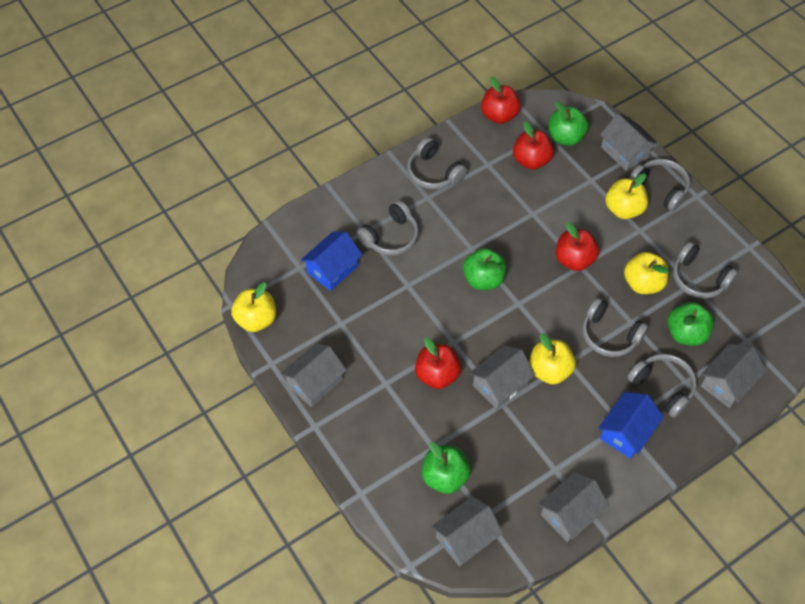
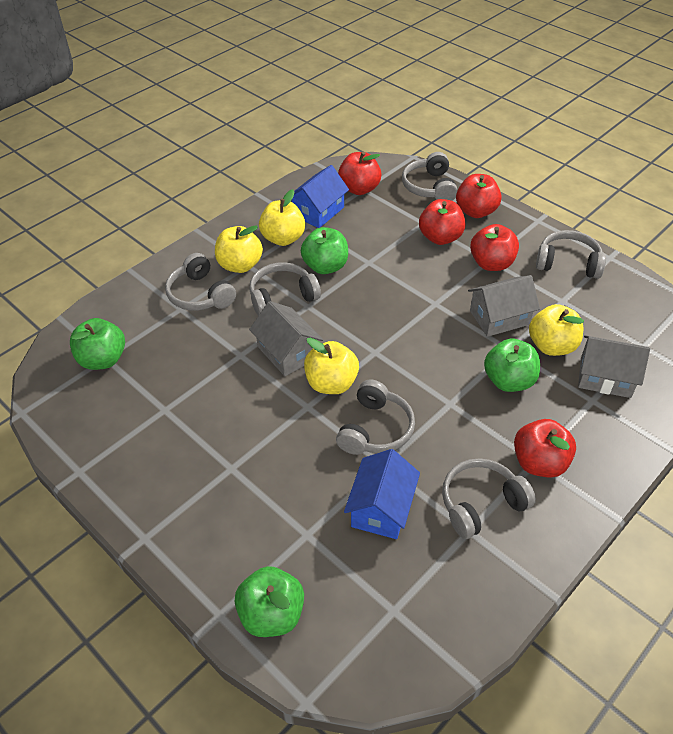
grey house: 6 -> 3
red apple: 4 -> 5

